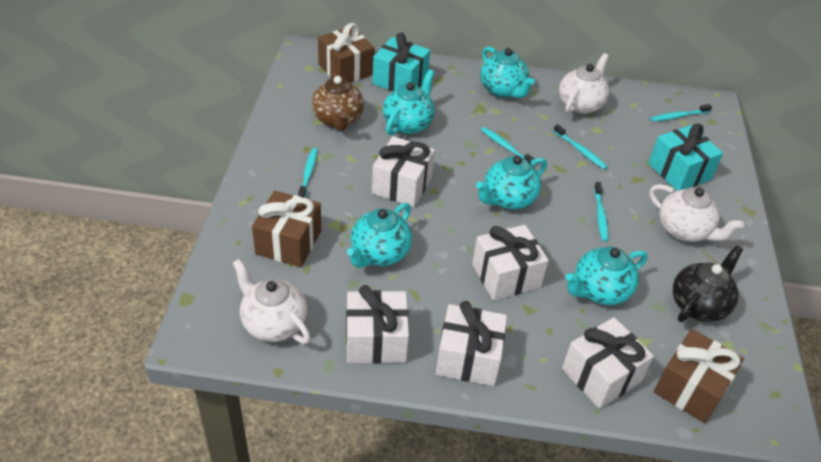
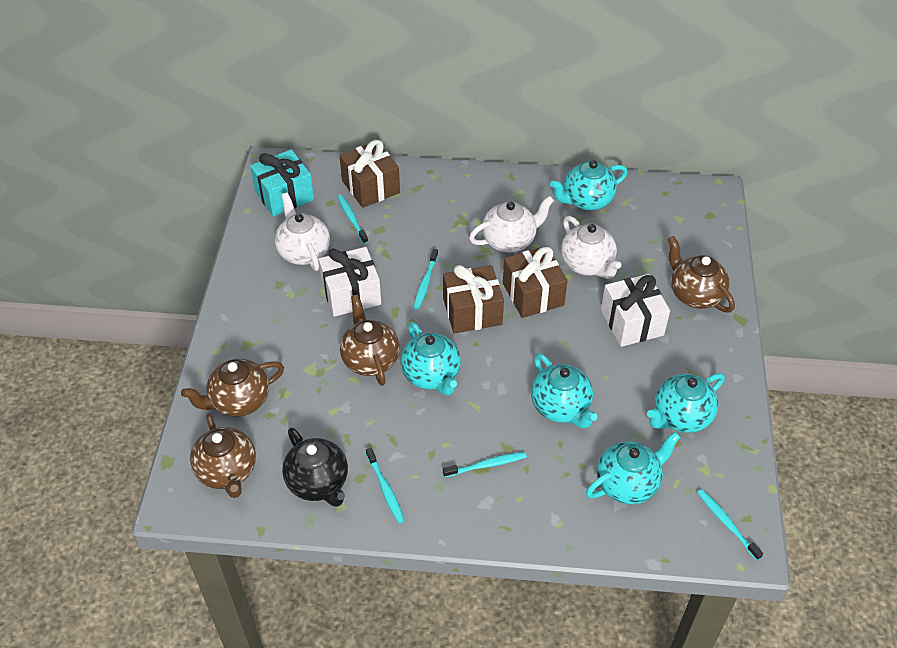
brown teapot: 1 -> 4
turquoise gift: 2 -> 1
white gift: 5 -> 2

